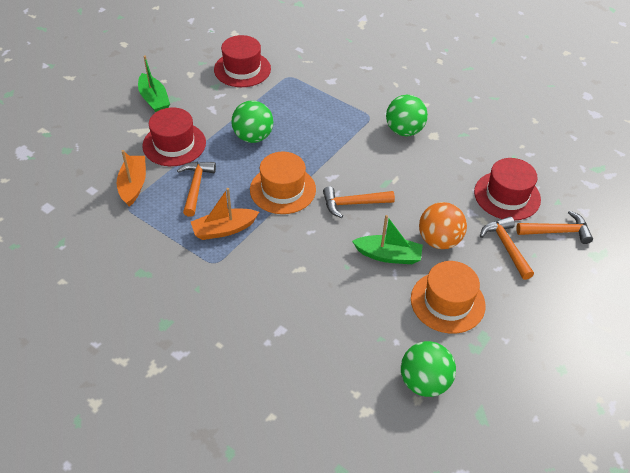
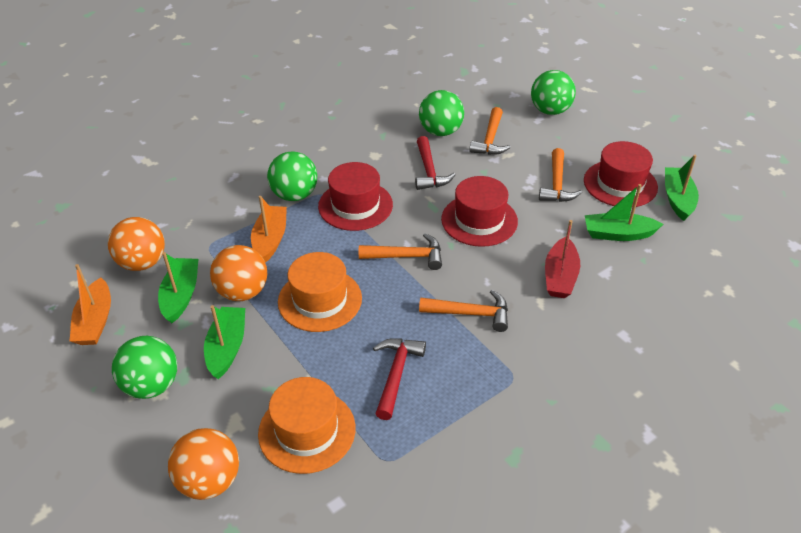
green ball: 3 -> 4
green boat: 2 -> 4
orange ball: 1 -> 3
red boat: 0 -> 1
red hammer: 0 -> 2

